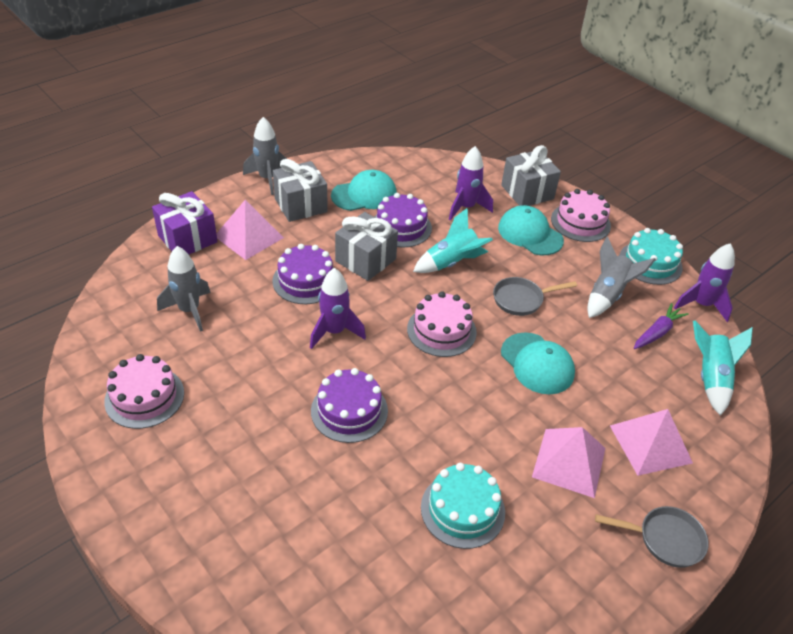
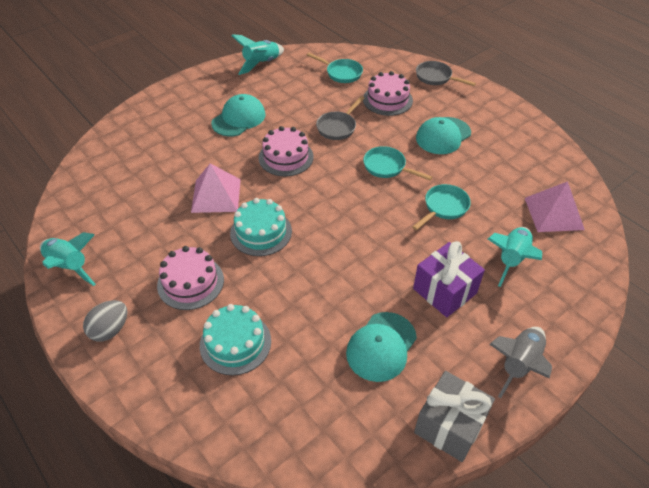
grey egg: 0 -> 1
grey gift: 3 -> 1
grey rocket: 3 -> 1
pink pyramid: 3 -> 2
purple cake: 3 -> 0
purple carrot: 1 -> 0
purple rocket: 3 -> 0
turquoise pan: 0 -> 3
turquoise rocket: 2 -> 3

